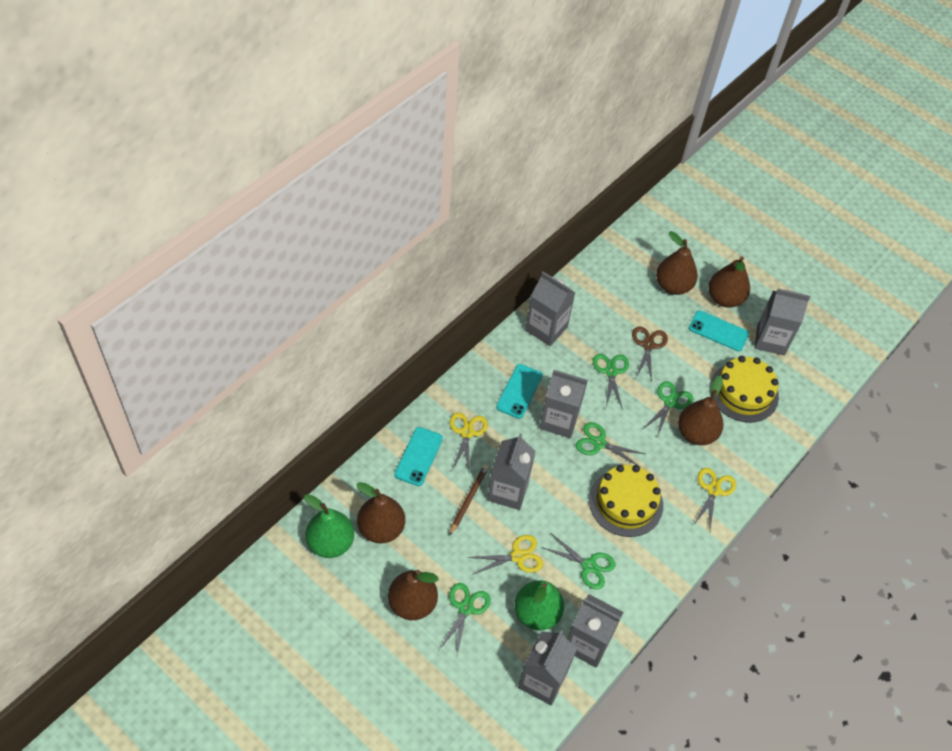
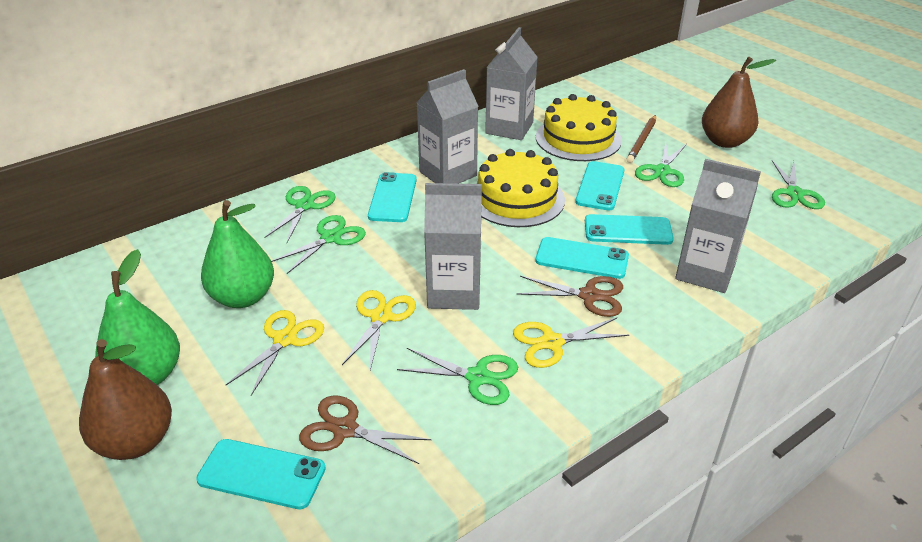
brown pear: 5 -> 2
brown scissors: 1 -> 2
grey carton: 6 -> 4
turquoise phone: 3 -> 5

